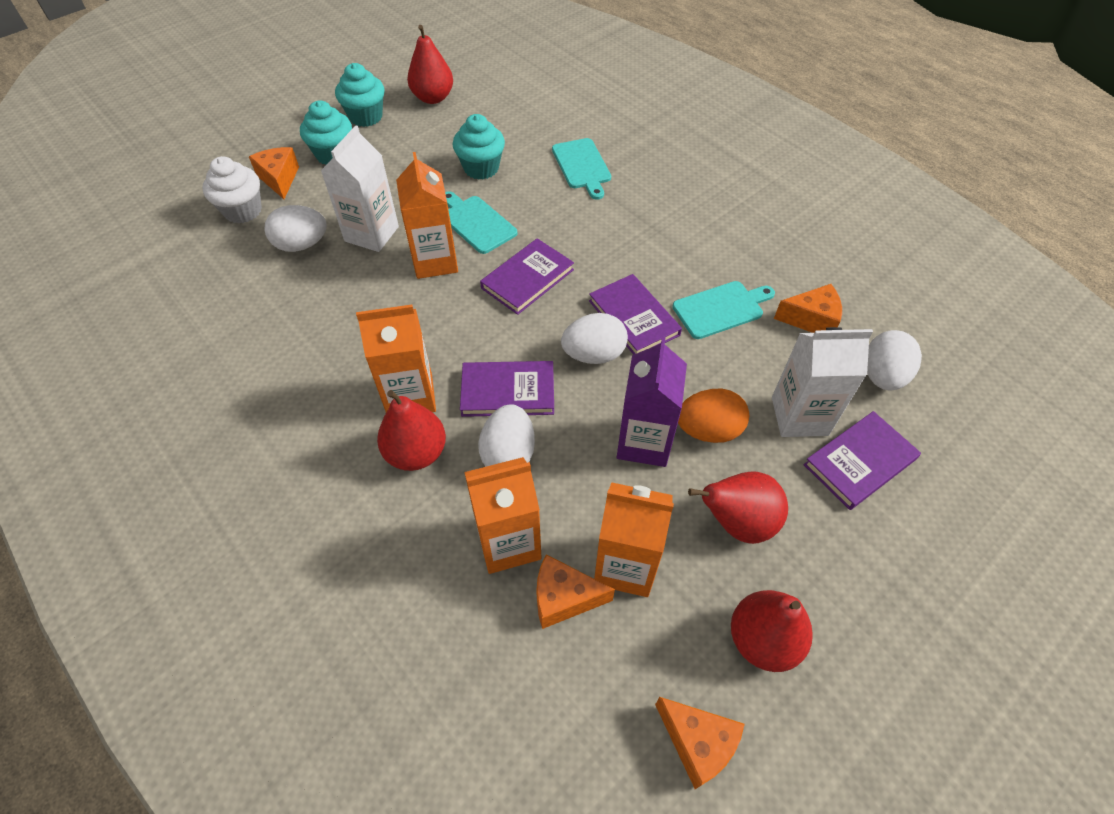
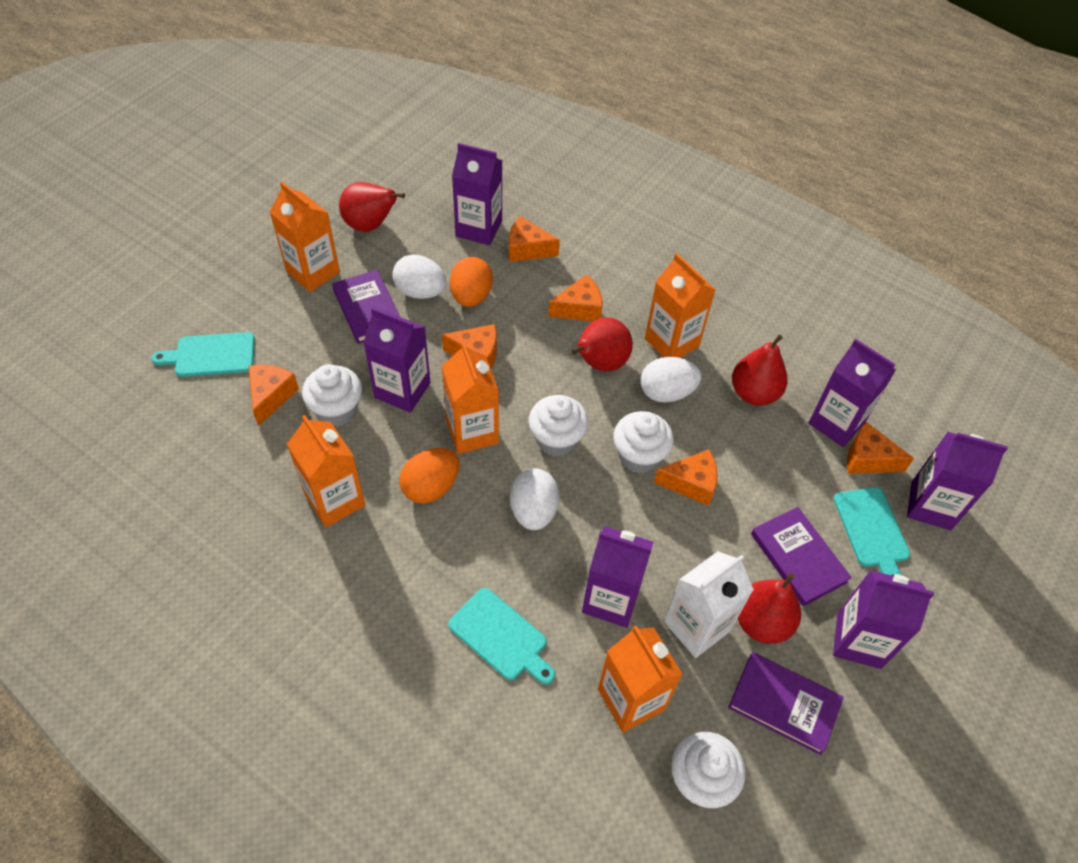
orange carton: 4 -> 5
orange cheese: 4 -> 6
orange egg: 1 -> 2
purple book: 4 -> 3
purple carton: 1 -> 6
turquoise cupcake: 3 -> 0
white carton: 2 -> 1
white cupcake: 1 -> 4
white egg: 4 -> 3

